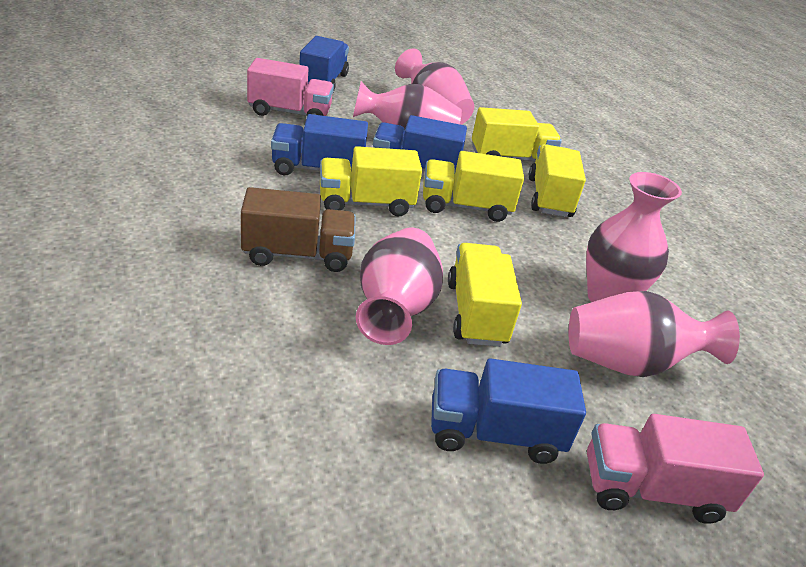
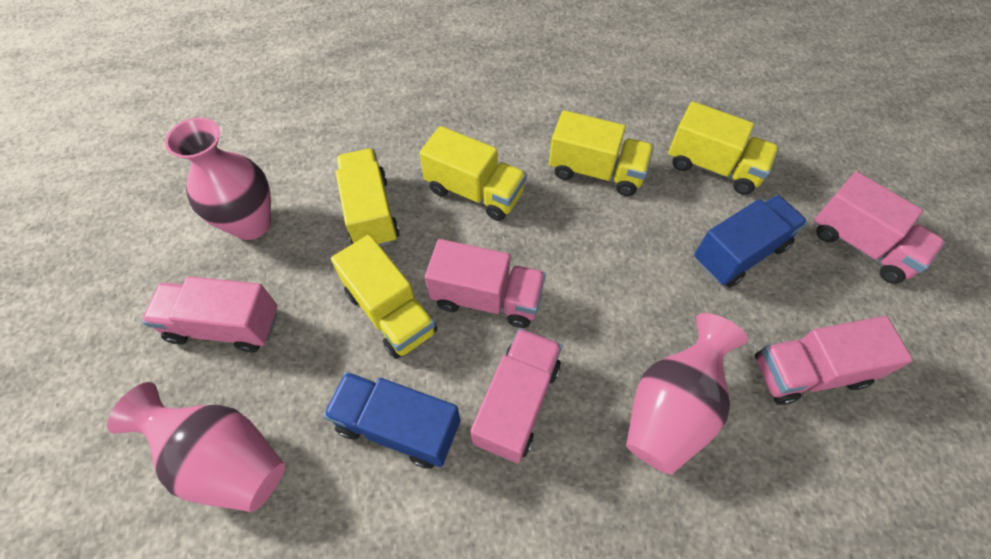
blue truck: 4 -> 2
brown truck: 1 -> 0
pink truck: 2 -> 5
pink vase: 5 -> 3

